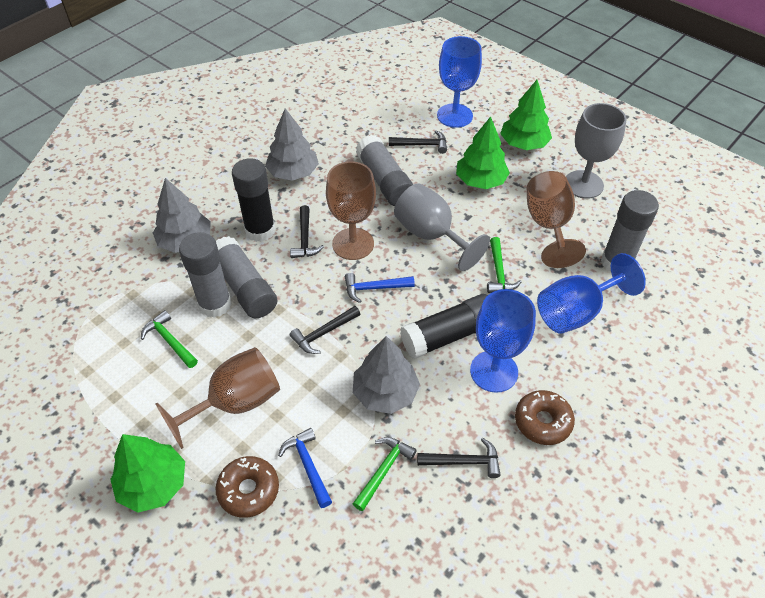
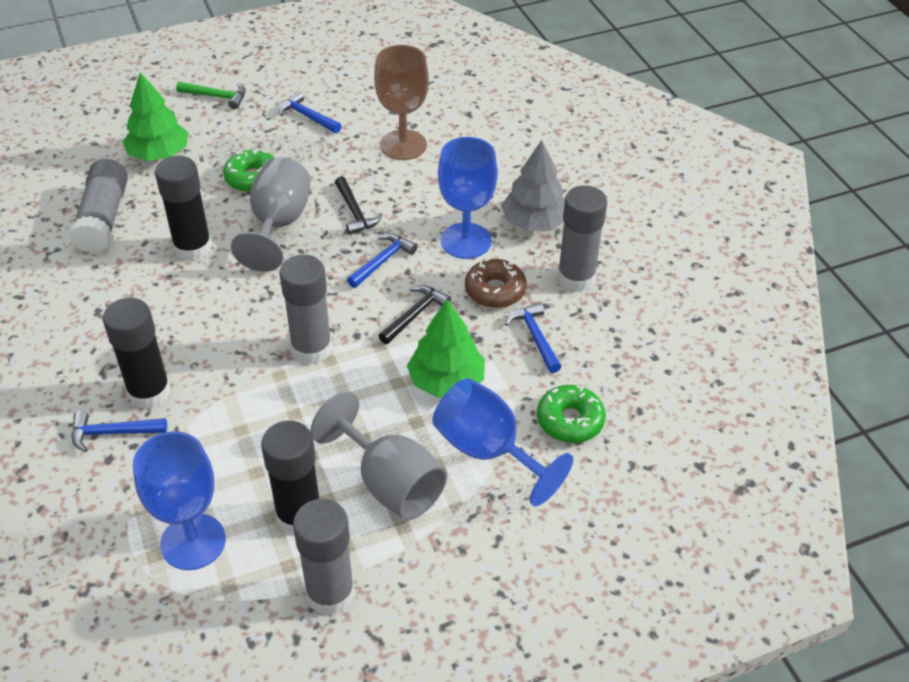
black glue stick: 2 -> 3
black hammer: 4 -> 2
blue hammer: 2 -> 4
brown donut: 2 -> 1
brown goblet: 3 -> 1
green donut: 0 -> 2
green hammer: 3 -> 1
green tree: 3 -> 2
grey tree: 3 -> 1

